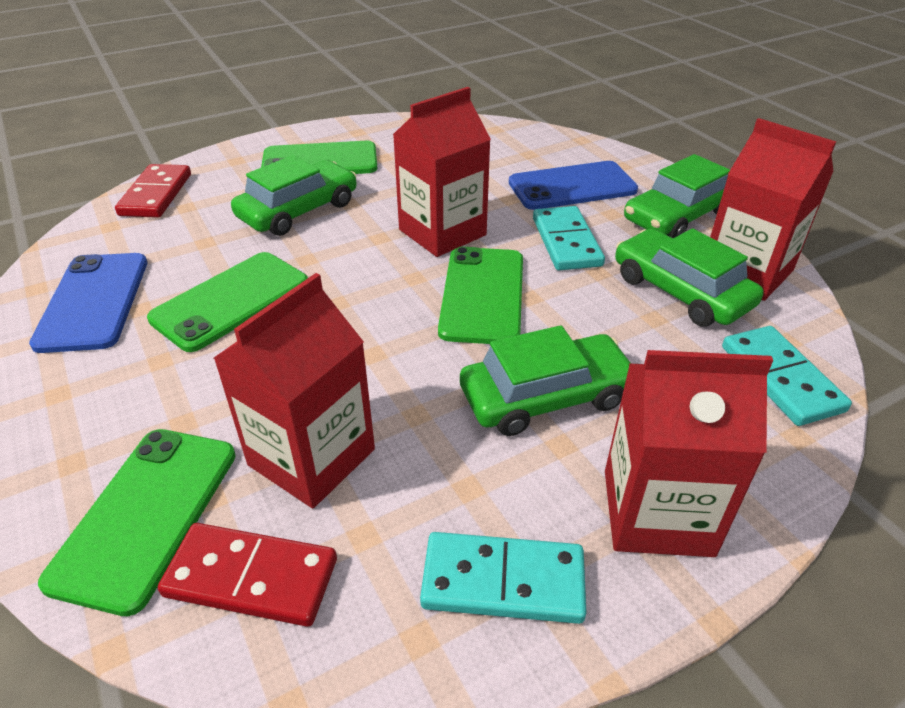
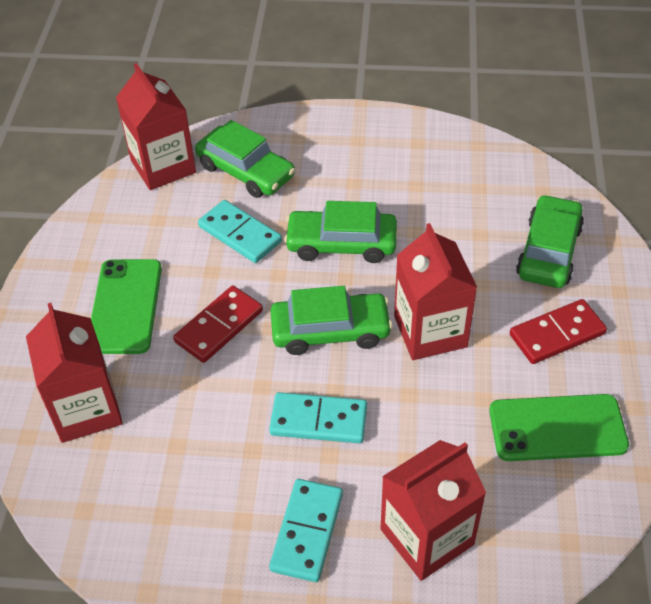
blue phone: 2 -> 0
green phone: 4 -> 2

